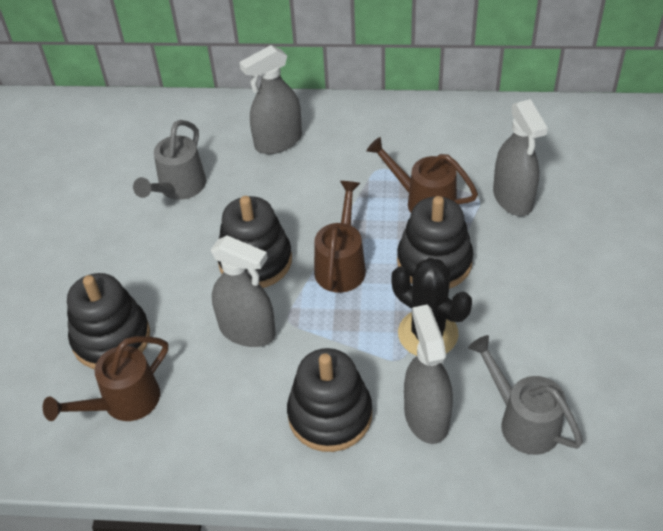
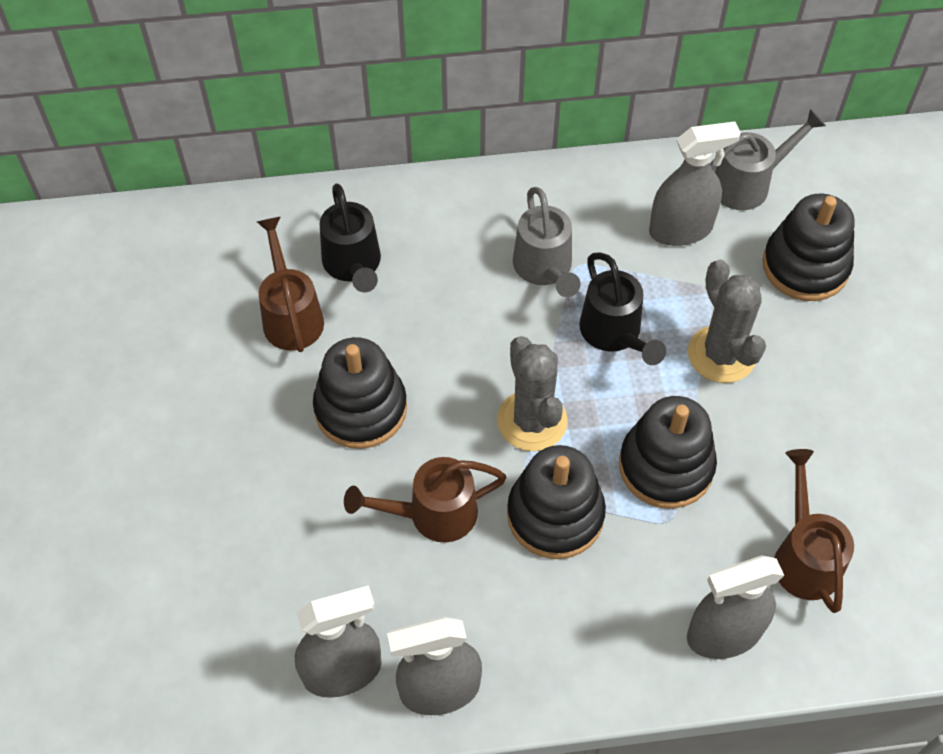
black cactus: 1 -> 0
black watering can: 0 -> 2
grey cactus: 0 -> 2

